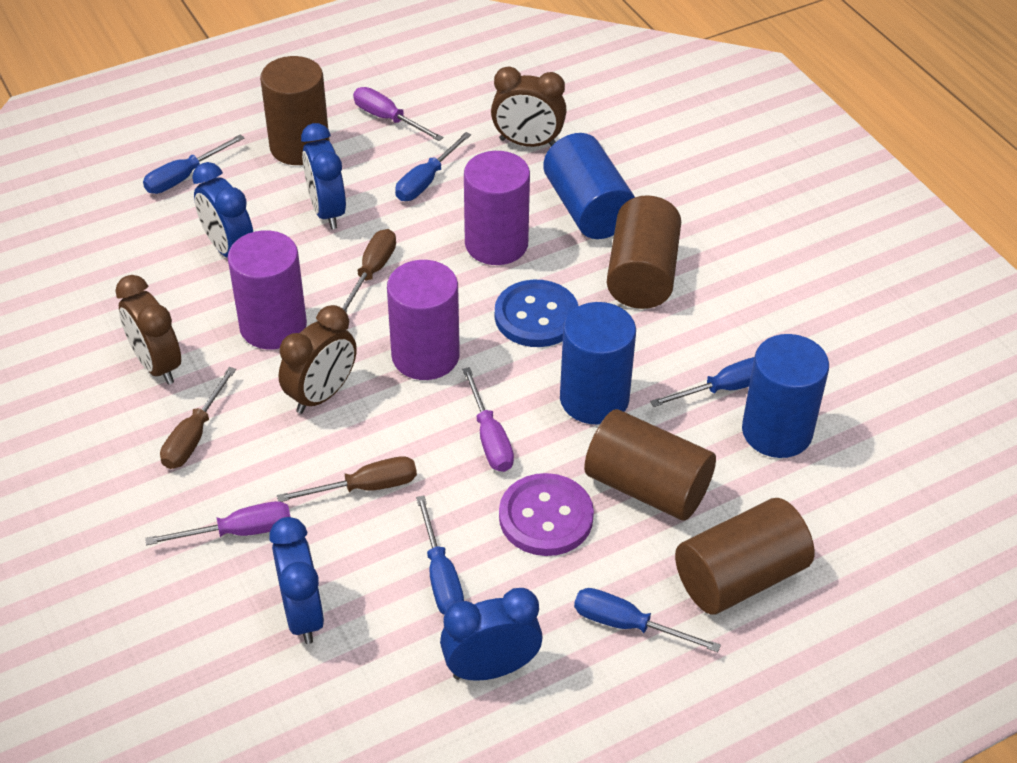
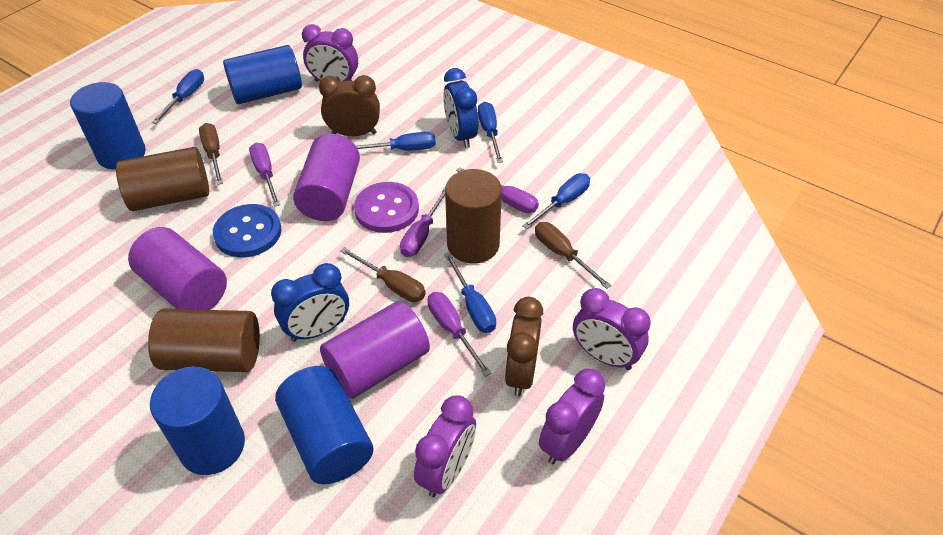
blue clock: 4 -> 2
blue cylinder: 3 -> 4
brown clock: 3 -> 2
brown cylinder: 4 -> 3
purple clock: 0 -> 4
purple screwdriver: 3 -> 4

